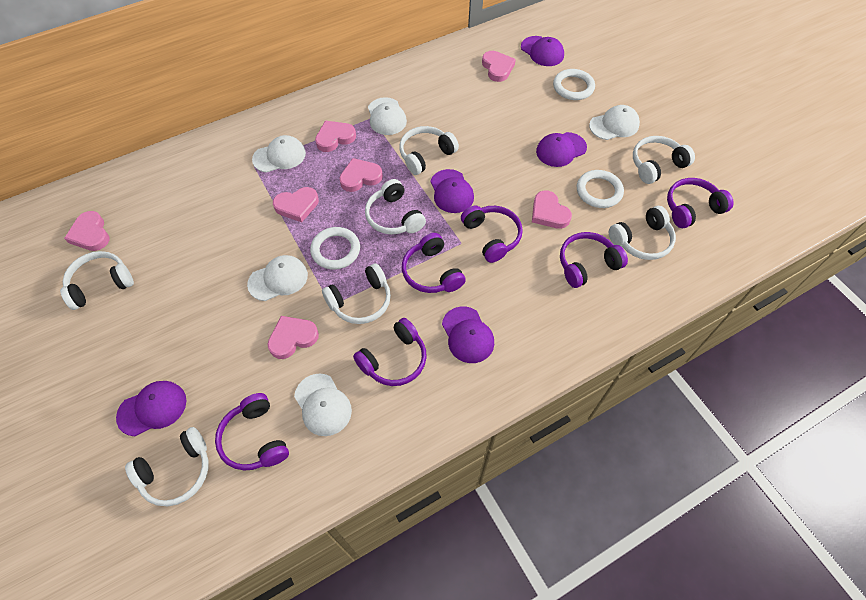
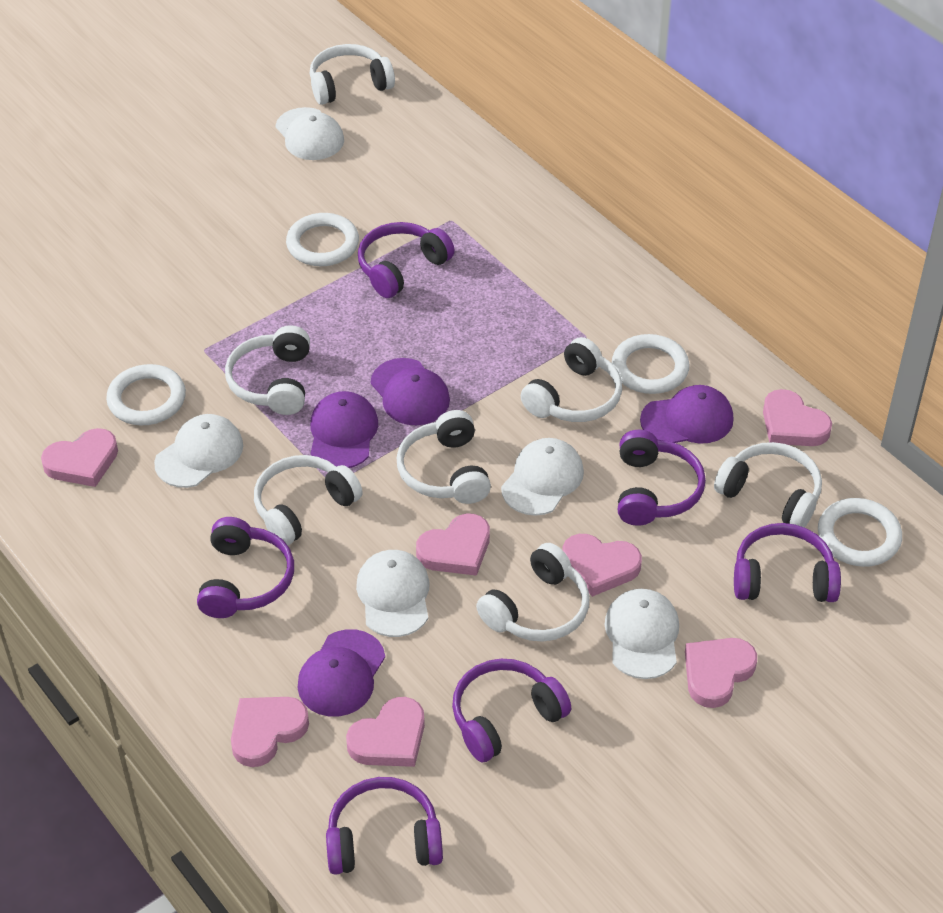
purple cap: 5 -> 4
white ring: 3 -> 4

